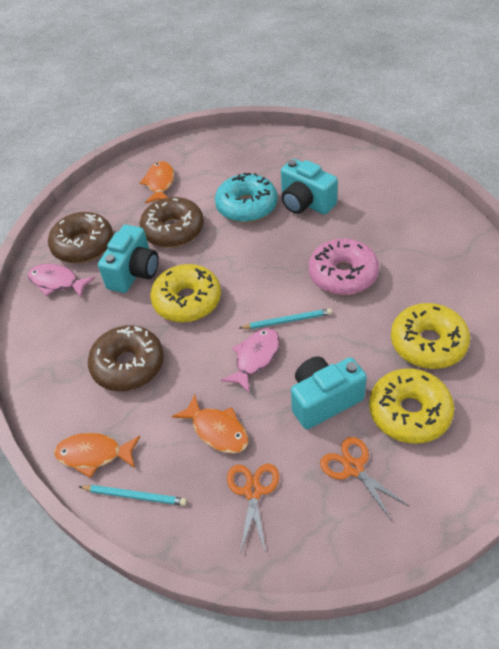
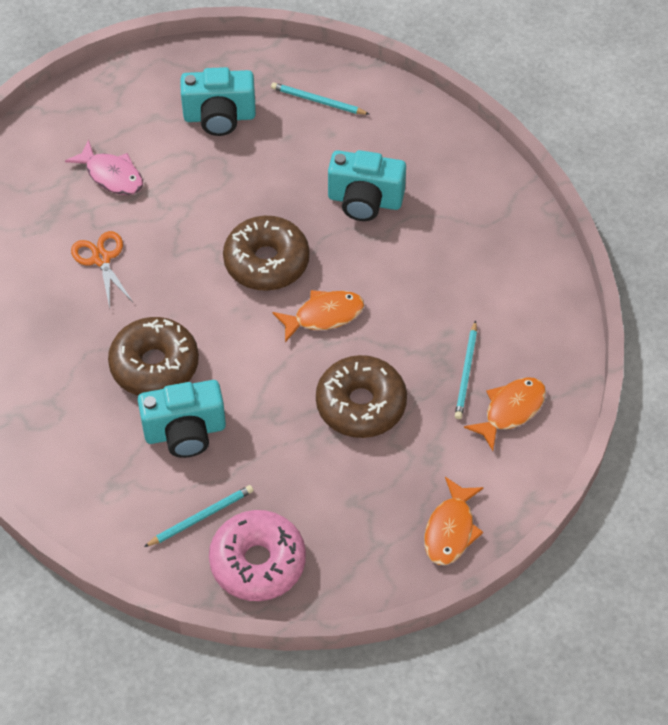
orange scissors: 2 -> 1
pink fish: 2 -> 1
turquoise donut: 1 -> 0
turquoise pencil: 2 -> 3
yellow donut: 3 -> 0

